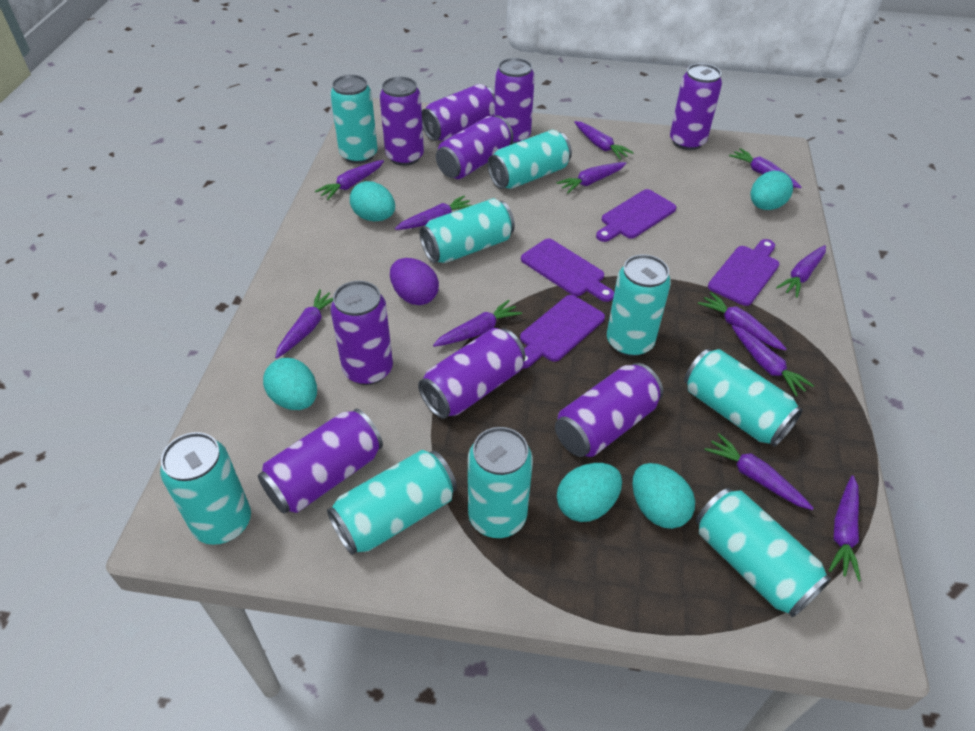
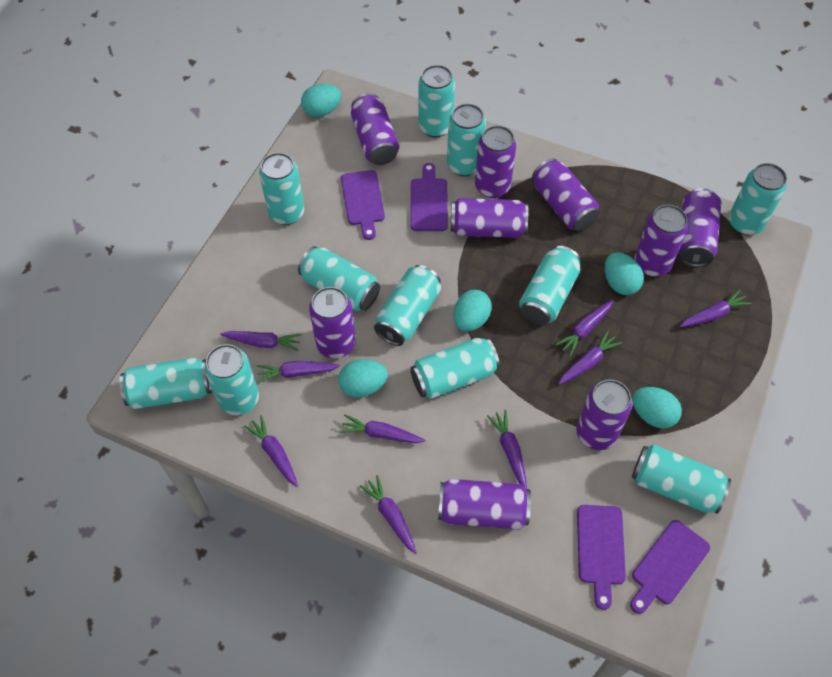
purple carrot: 12 -> 9
purple egg: 1 -> 0
turquoise can: 9 -> 11

